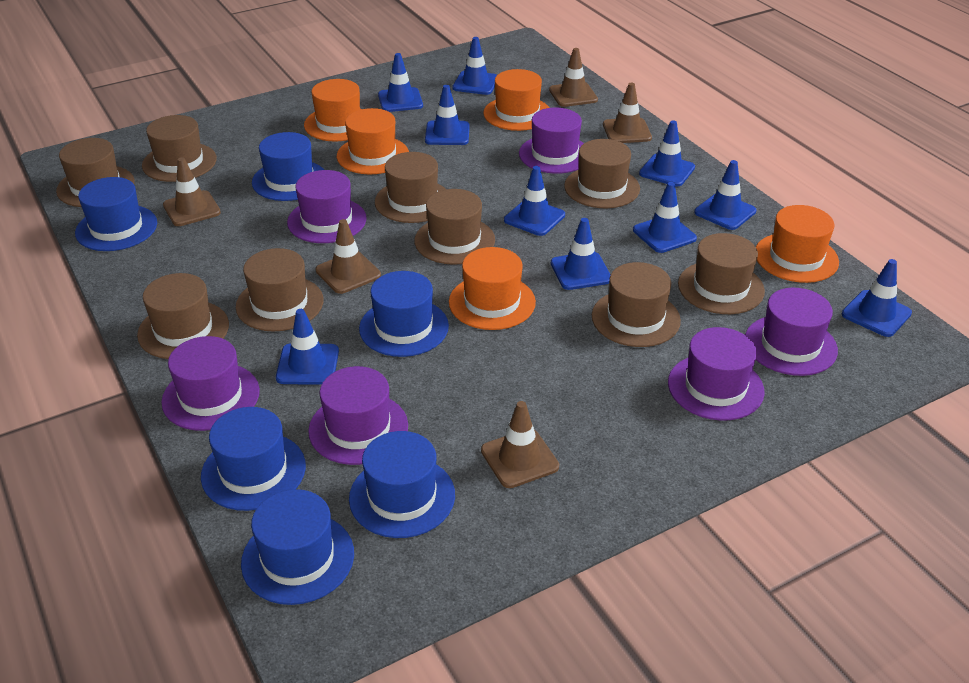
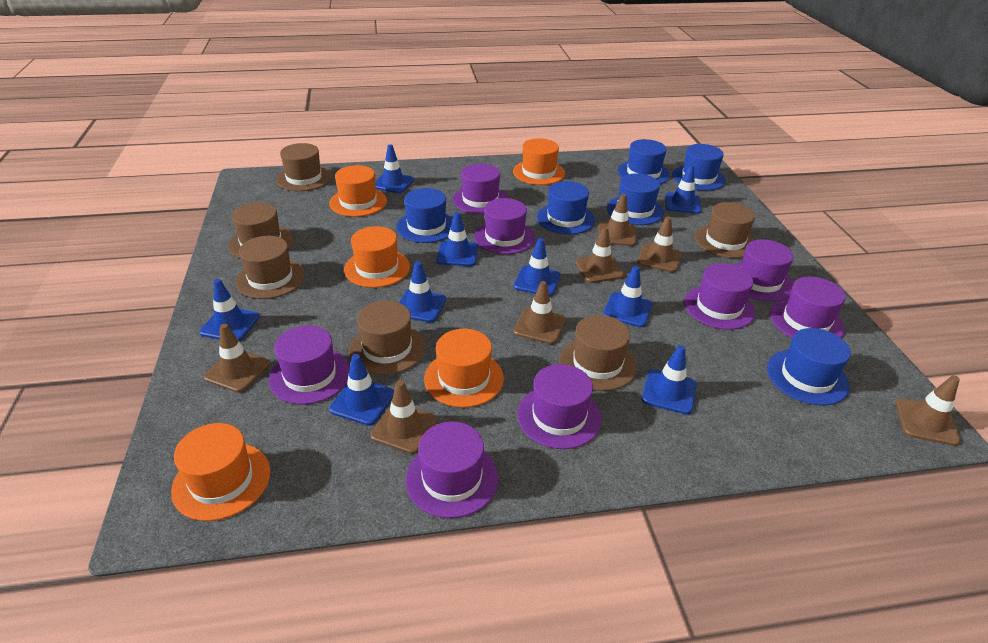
blue traffic cone: 10 -> 9
brown hat: 9 -> 6
brown traffic cone: 5 -> 7
purple hat: 6 -> 8

